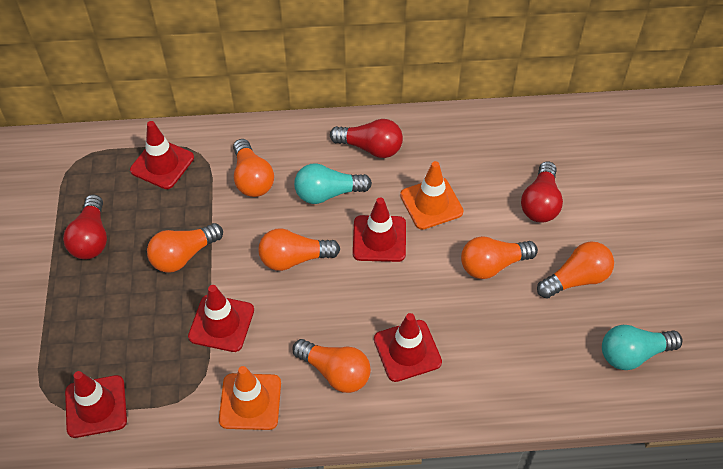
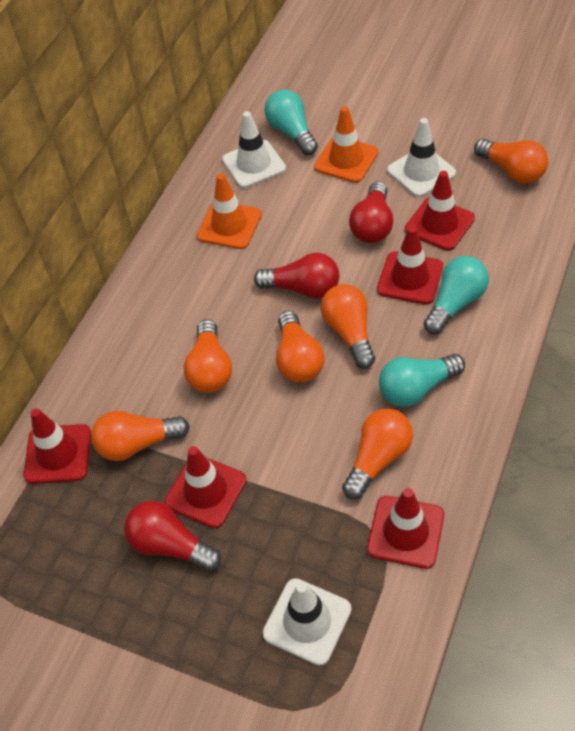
turquoise light bulb: 2 -> 3
white traffic cone: 0 -> 3

